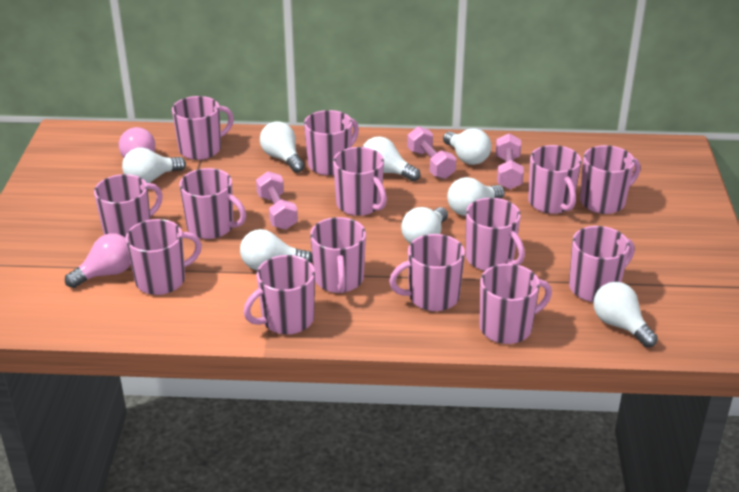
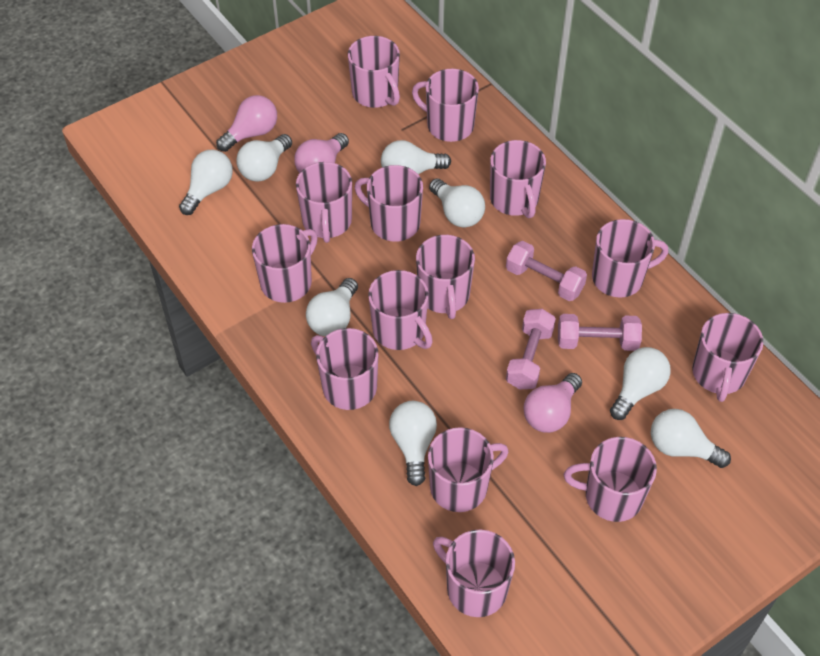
pink light bulb: 2 -> 3

